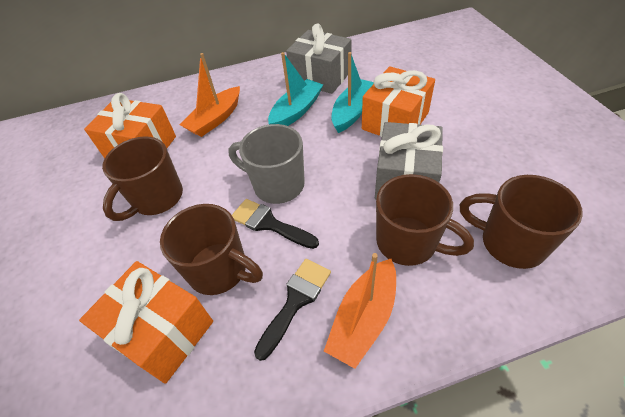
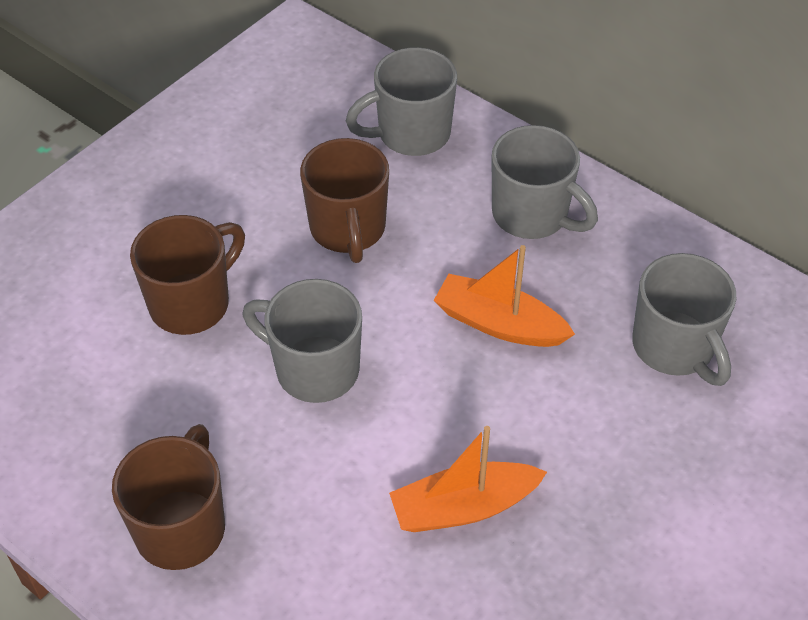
black brush: 2 -> 0
brown mug: 4 -> 3
grey gift: 2 -> 0
grey mug: 1 -> 4
orange gift: 3 -> 0
turquoise boat: 2 -> 0

